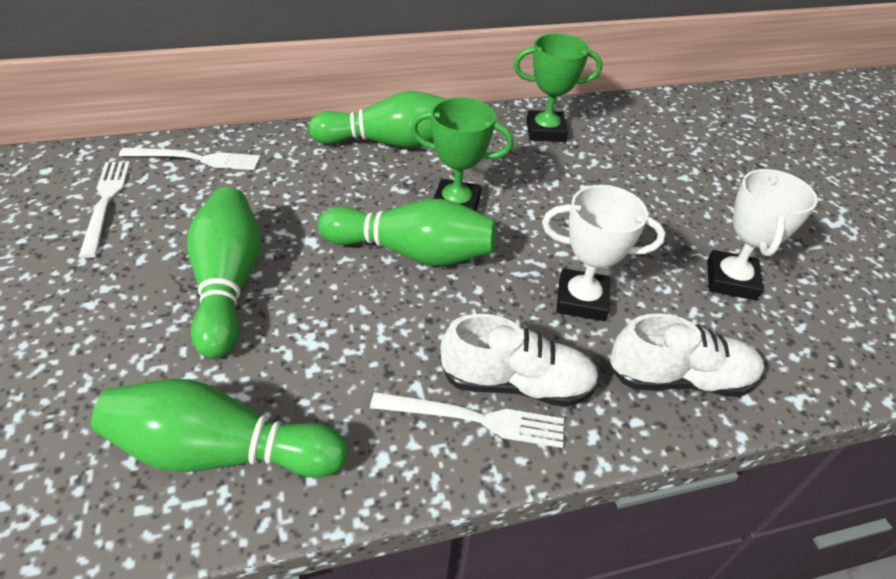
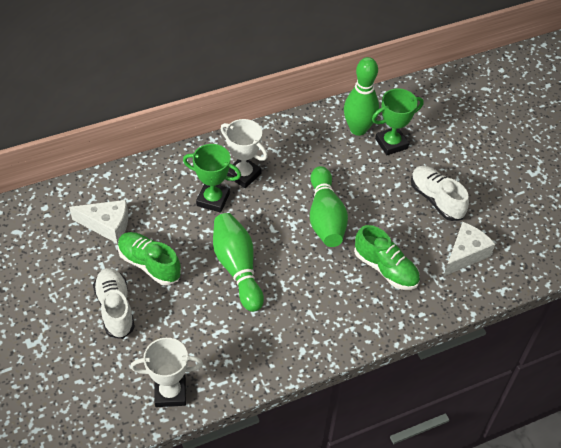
green bowling pin: 4 -> 3
green shoe: 0 -> 2
white cheese: 0 -> 2
white fork: 3 -> 0

